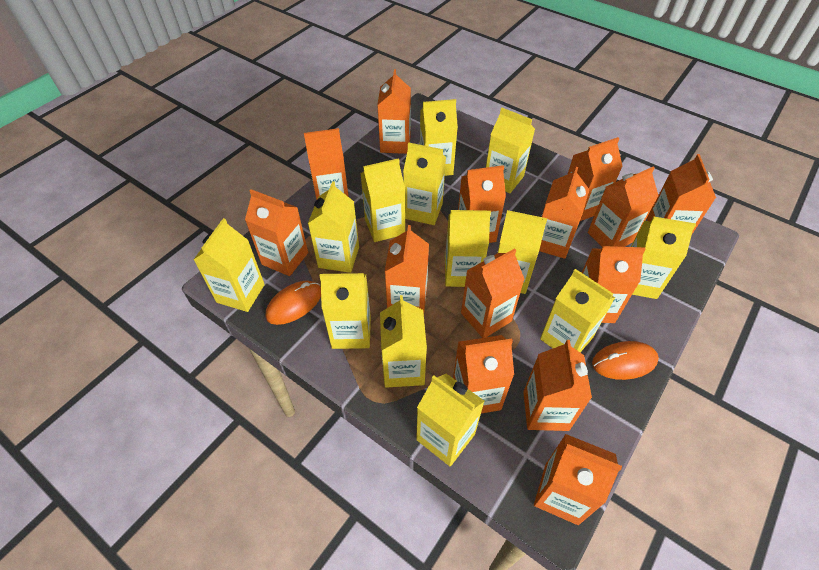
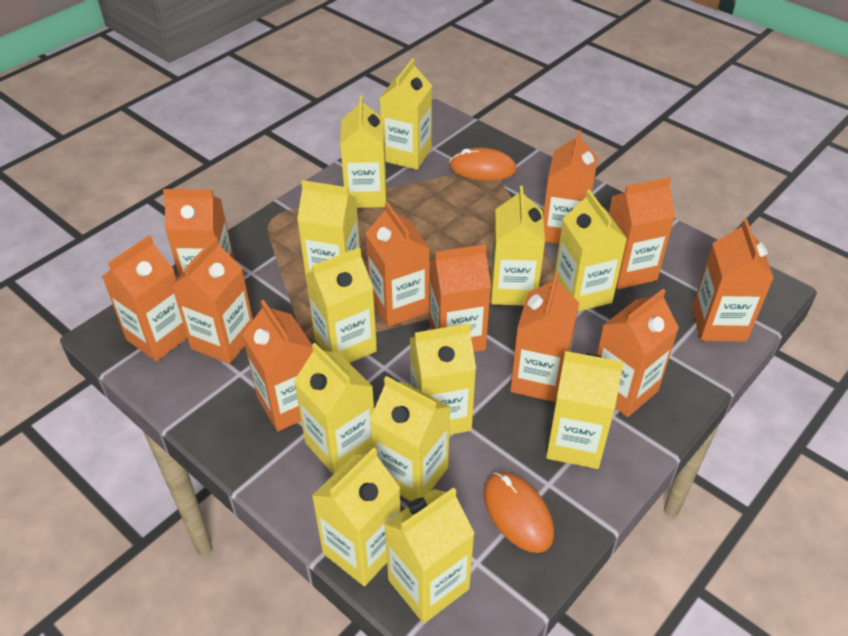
orange carton: 14 -> 11
yellow carton: 13 -> 12

